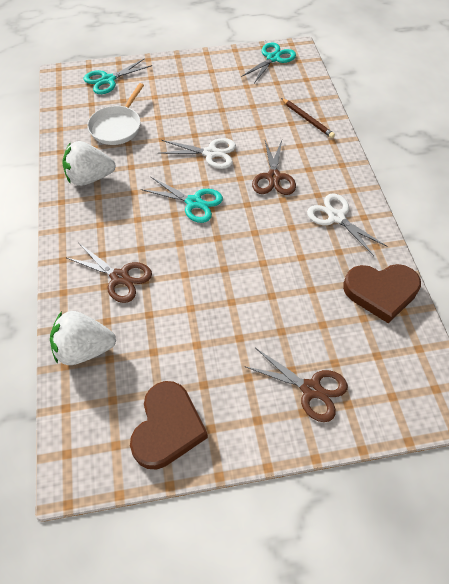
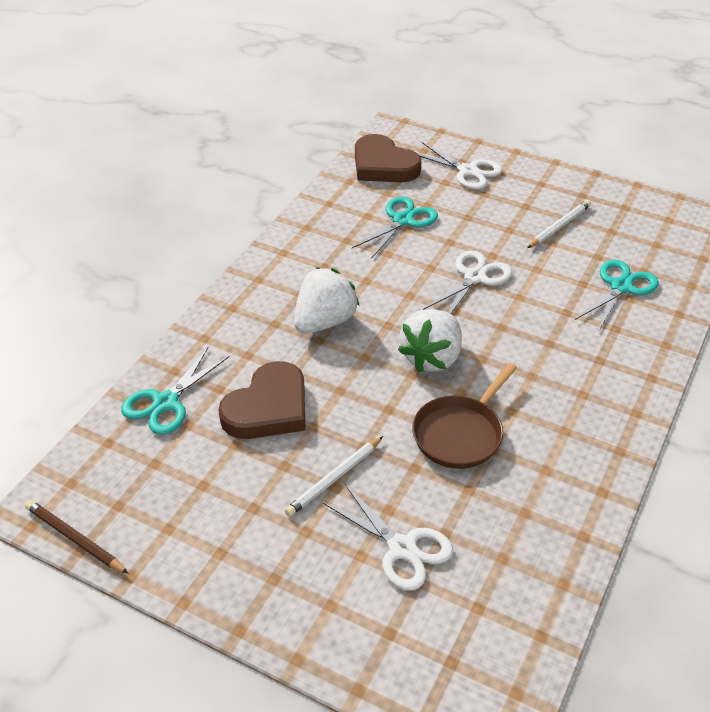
brown pan: 0 -> 1
brown scissors: 3 -> 0
white pan: 1 -> 0
white pencil: 0 -> 2
white scissors: 2 -> 3

